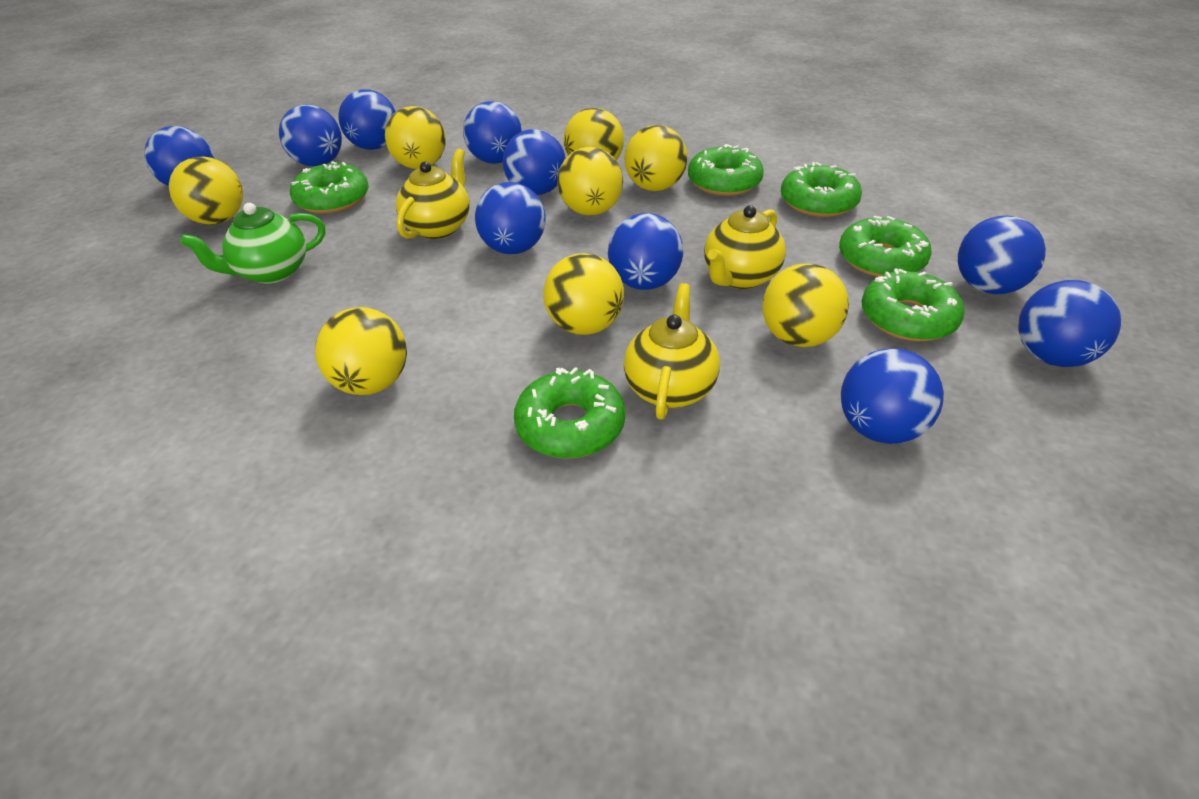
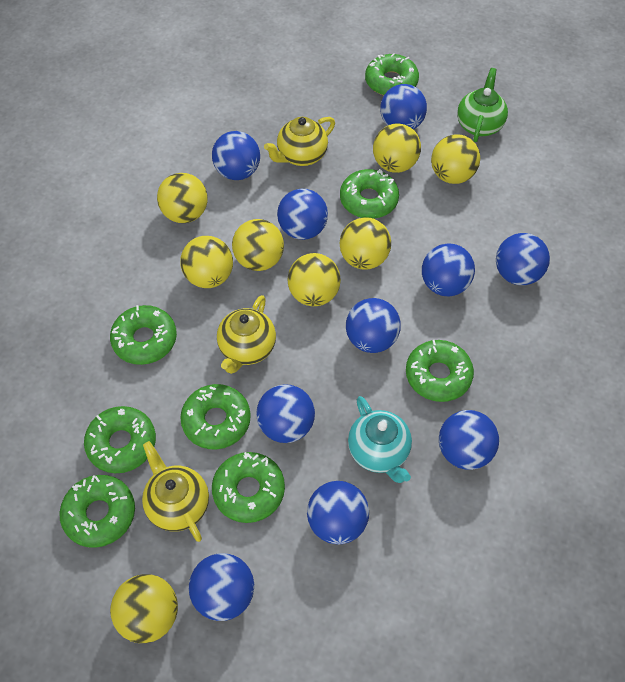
green donut: 6 -> 8
turquoise teapot: 0 -> 1

